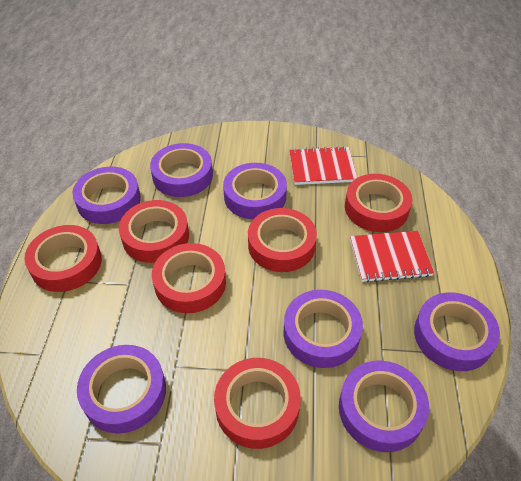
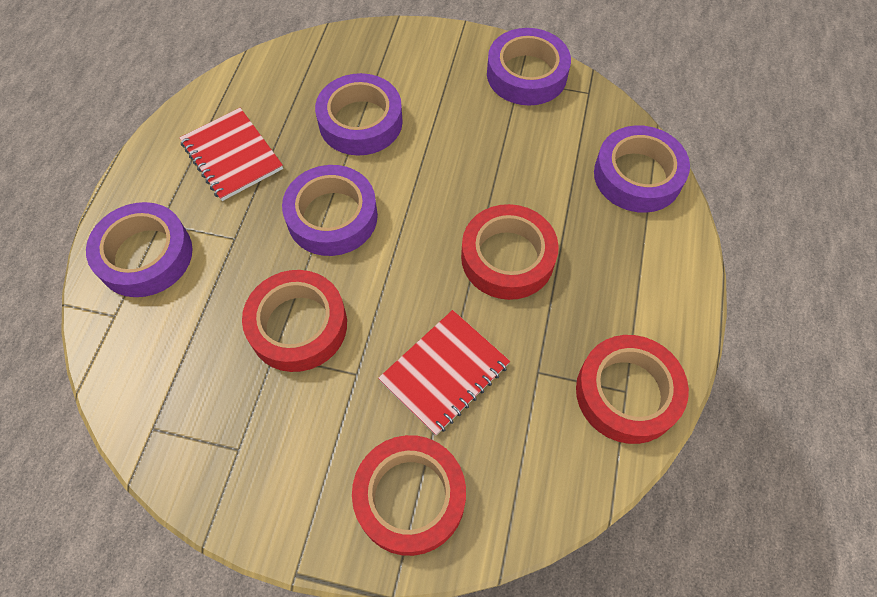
purple tape: 7 -> 5
red tape: 6 -> 4

